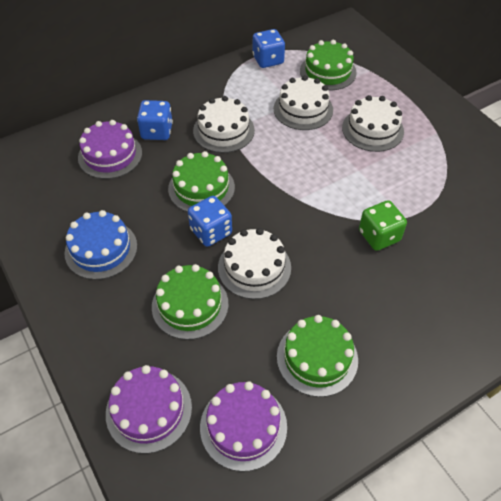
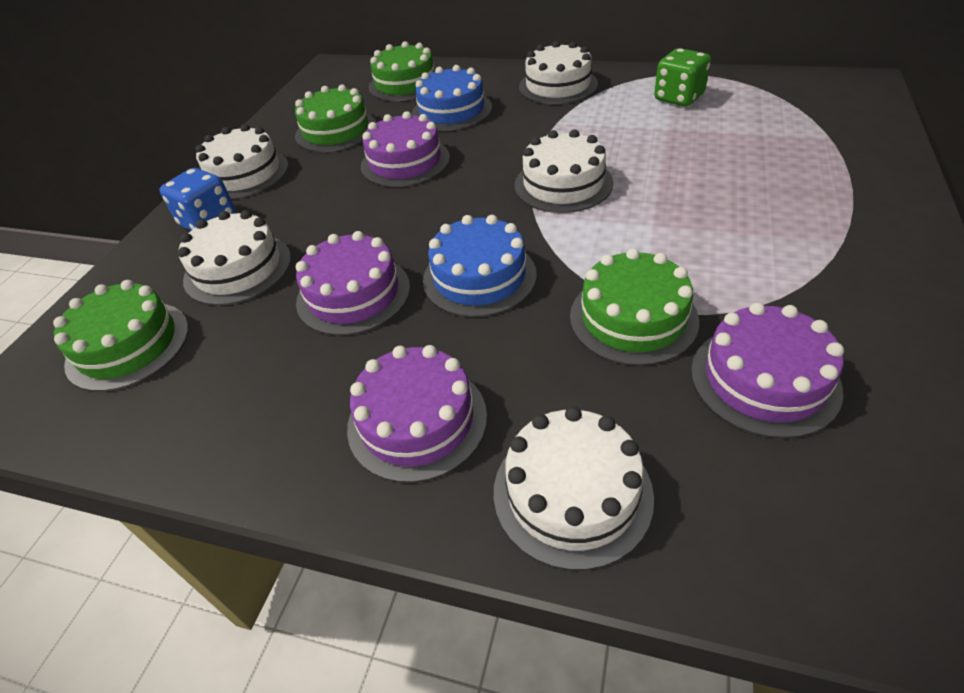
blue cake: 1 -> 2
blue dice: 3 -> 1
purple cake: 3 -> 4
white cake: 4 -> 5

